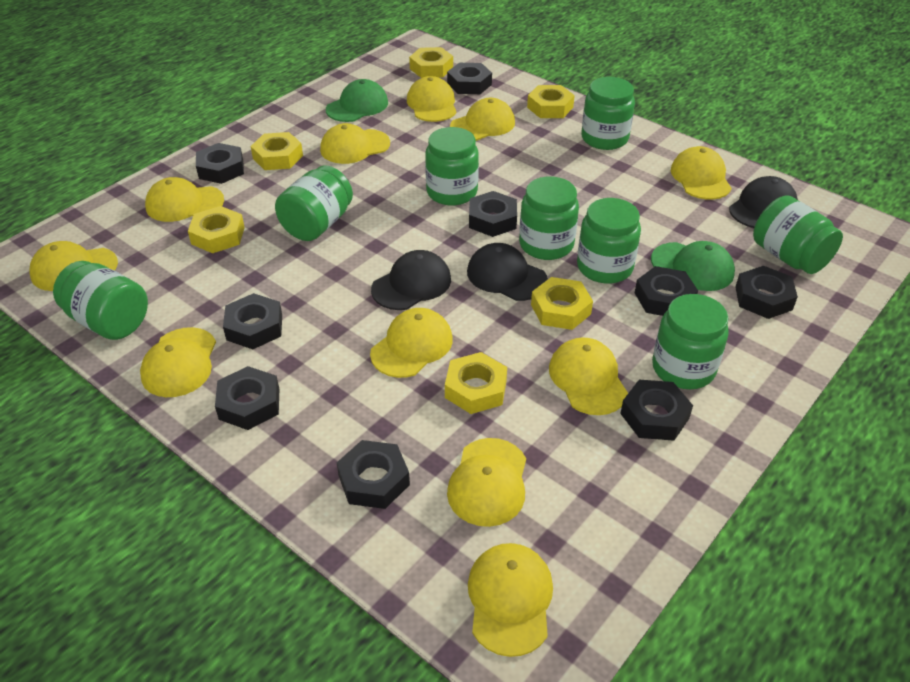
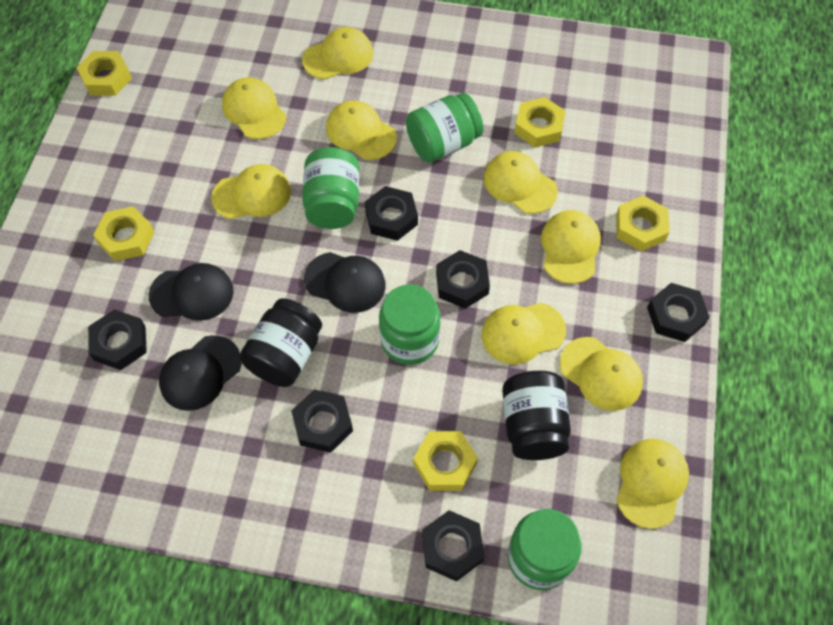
black jar: 0 -> 2
black nut: 9 -> 6
green cap: 2 -> 0
green jar: 8 -> 4
yellow cap: 11 -> 9
yellow nut: 6 -> 5

